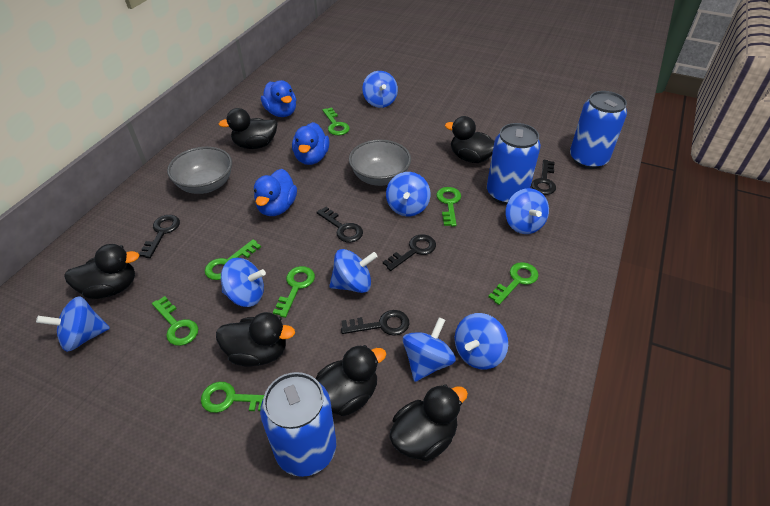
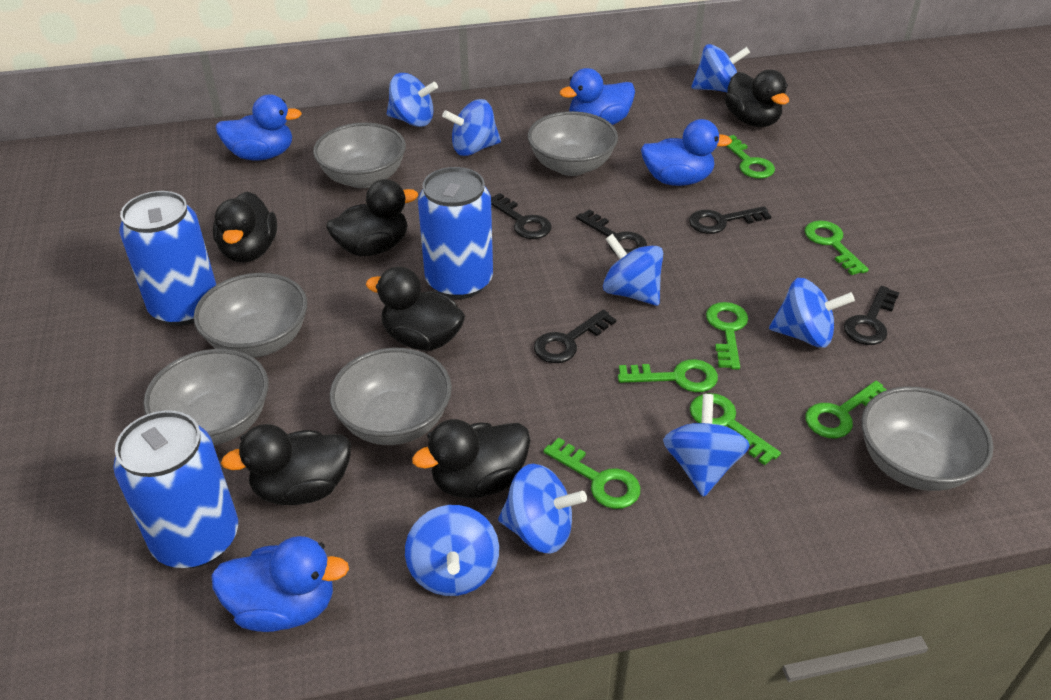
blue duck: 3 -> 4
grey bowl: 2 -> 6

